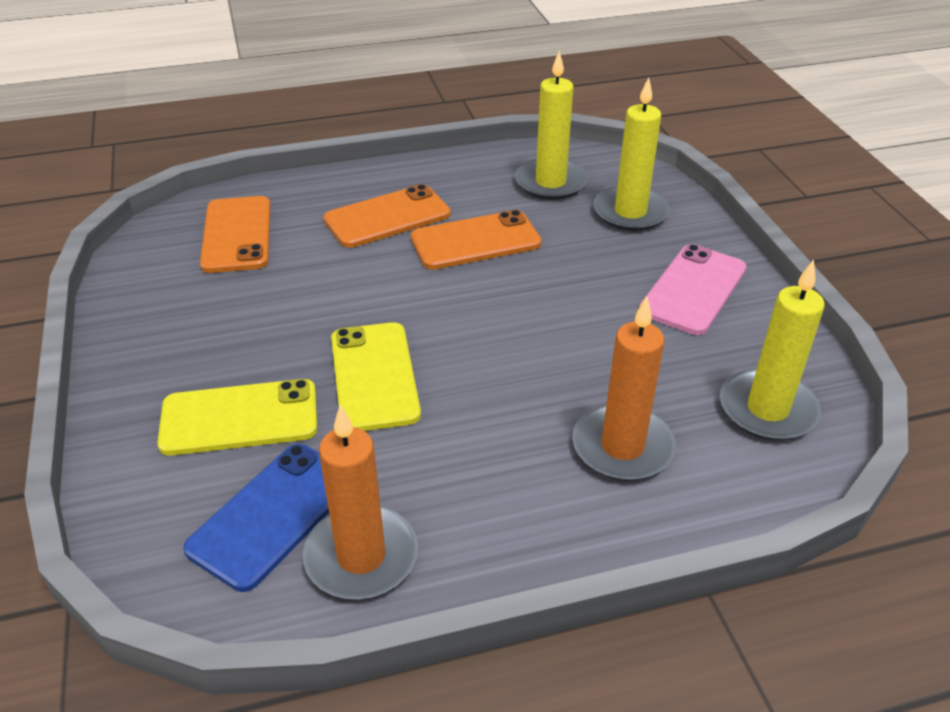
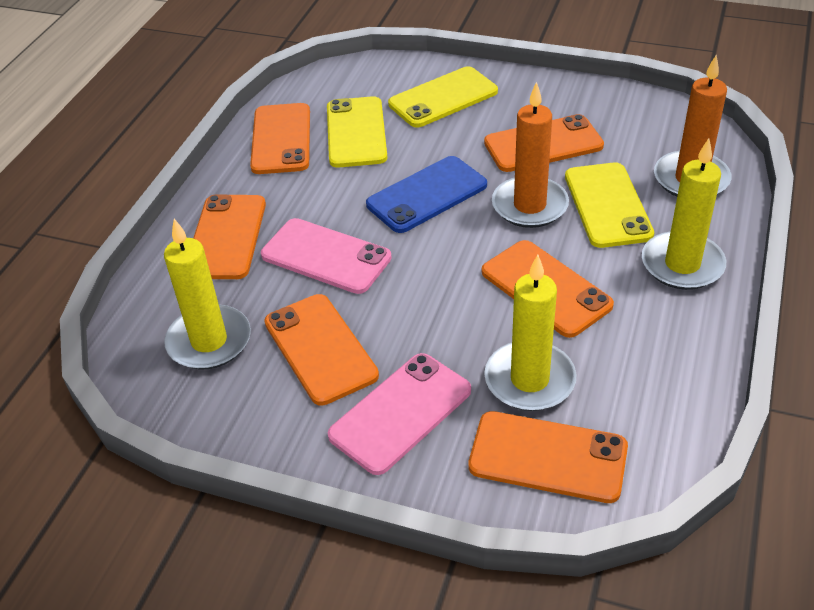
orange phone: 3 -> 6
pink phone: 1 -> 2
yellow phone: 2 -> 3

